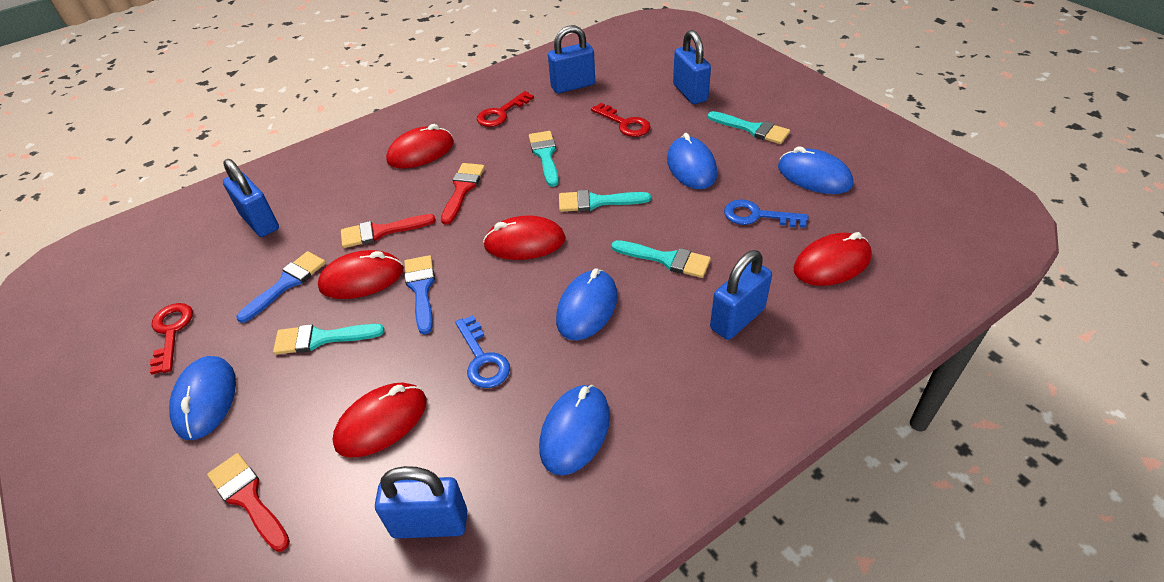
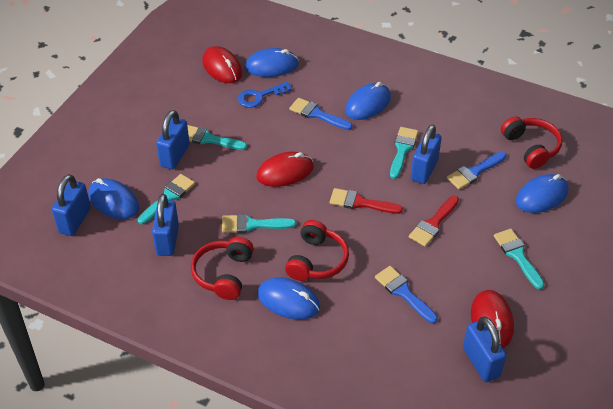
blue brush: 2 -> 3
blue key: 2 -> 1
red brush: 3 -> 2
red headphones: 0 -> 3
red key: 3 -> 0
red mouse: 5 -> 3

